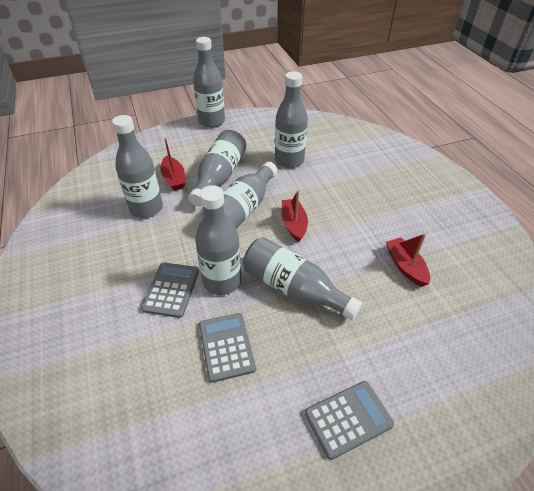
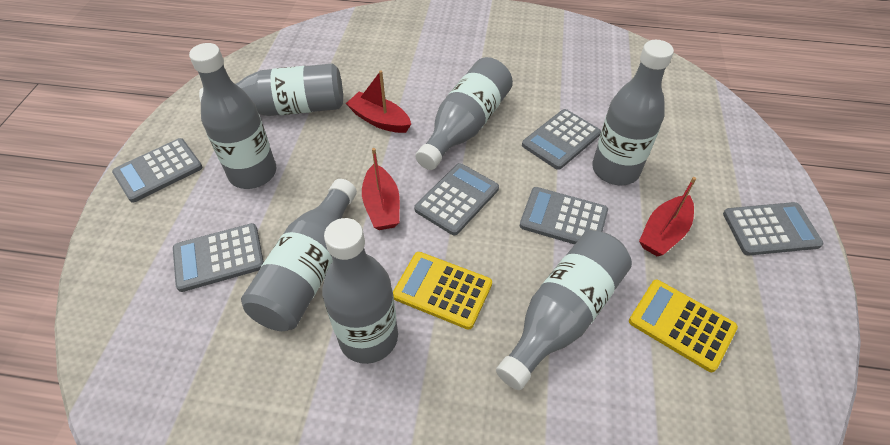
grey calculator: 3 -> 6
yellow calculator: 0 -> 2

